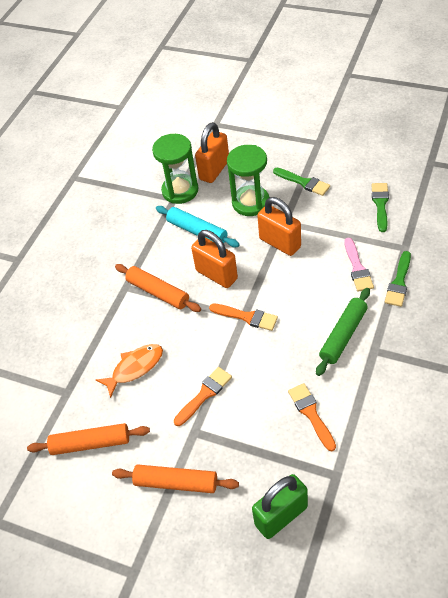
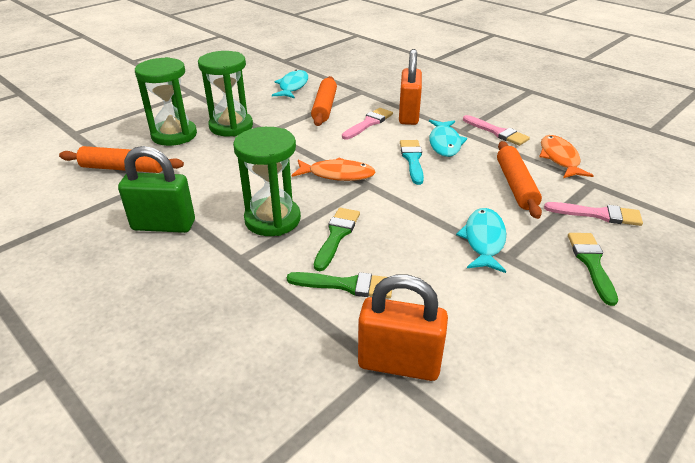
green hourglass: 2 -> 3
green rolling pin: 1 -> 0
orange brush: 3 -> 0
orange fish: 1 -> 2
orange padlock: 3 -> 2
pink brush: 1 -> 3
turquoise brush: 0 -> 1
turquoise fish: 0 -> 3
turquoise rolling pin: 1 -> 0

